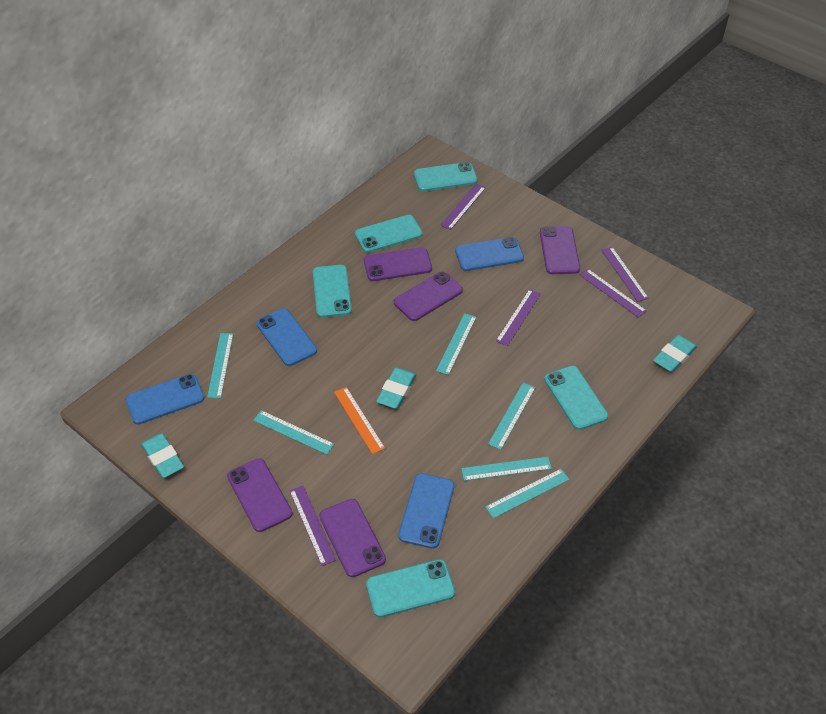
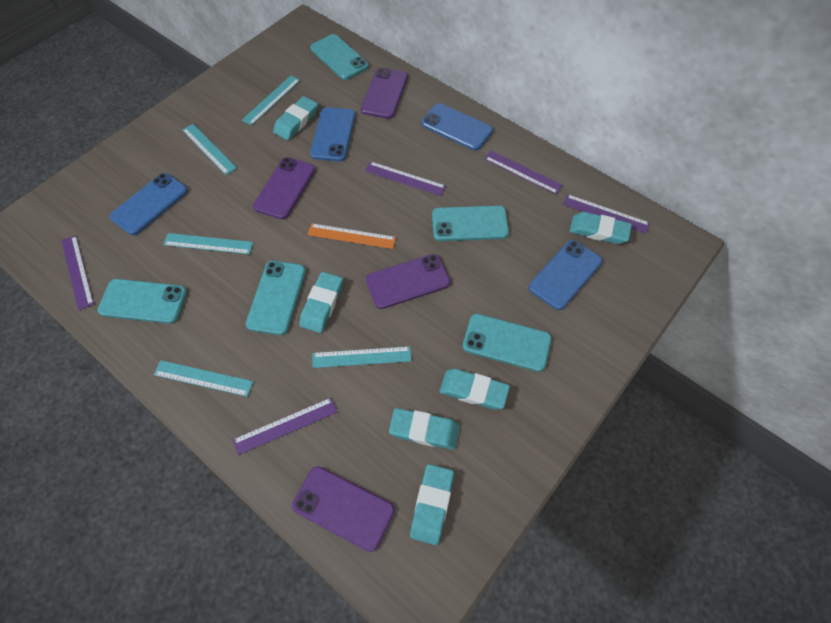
purple phone: 5 -> 4
turquoise eraser: 3 -> 6
turquoise ruler: 6 -> 5

